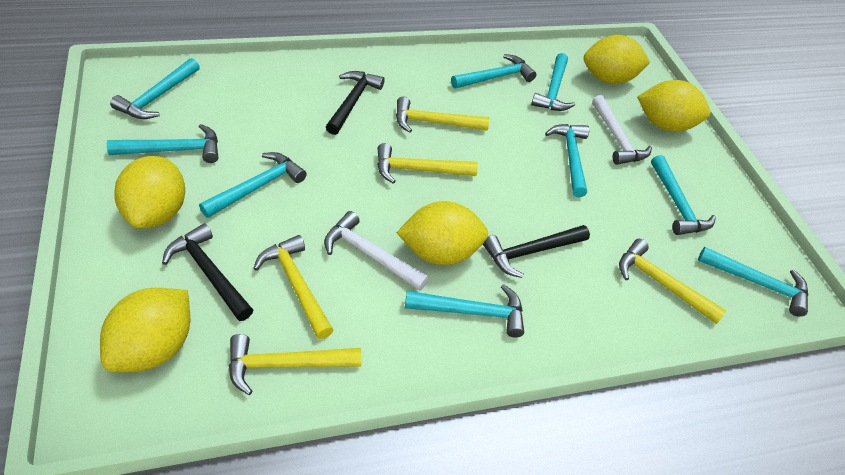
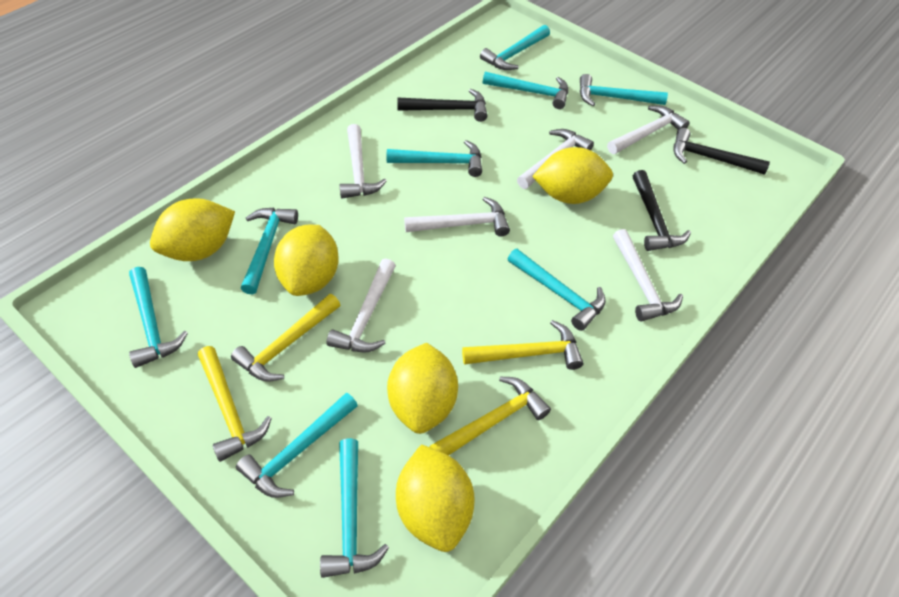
white hammer: 2 -> 6
yellow hammer: 5 -> 4

